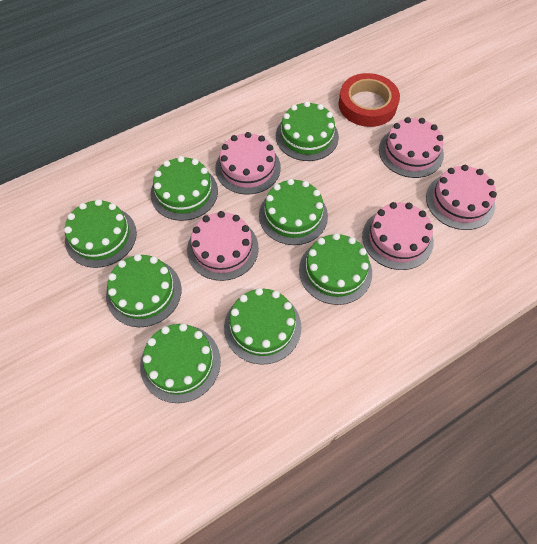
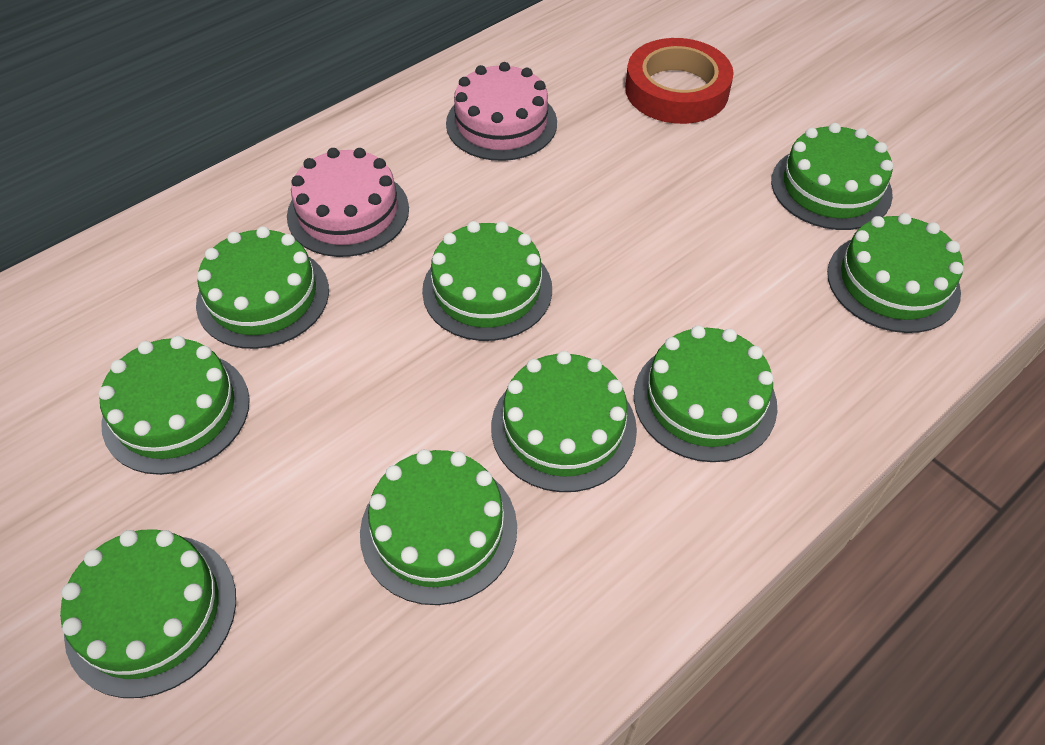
green cake: 8 -> 9
pink cake: 5 -> 2

